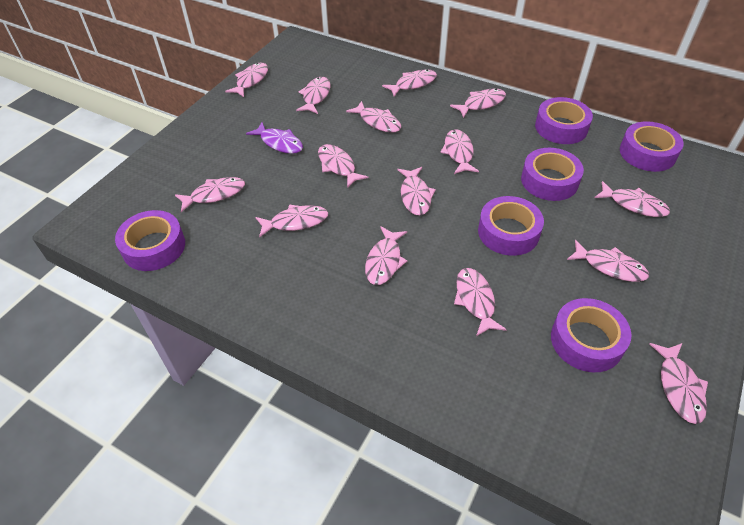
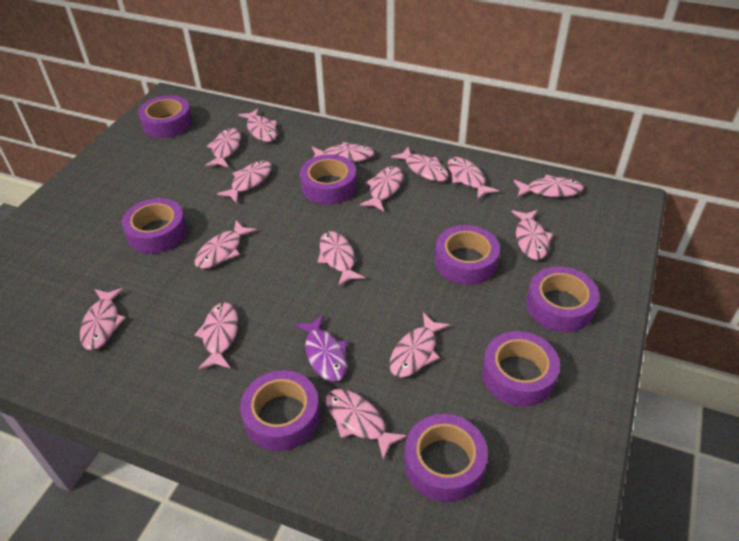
purple tape: 6 -> 8

